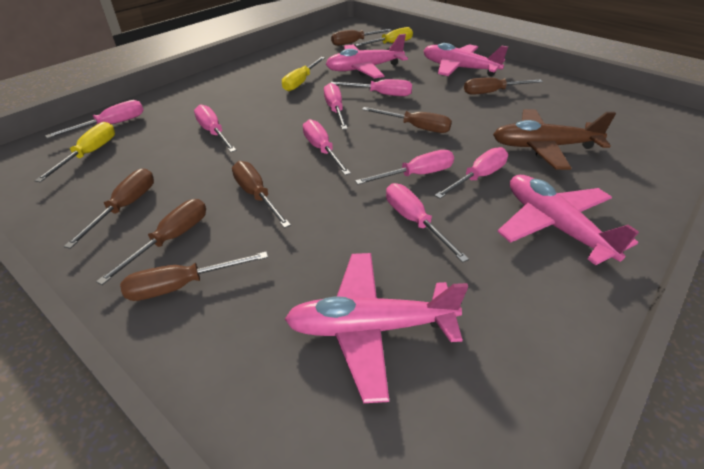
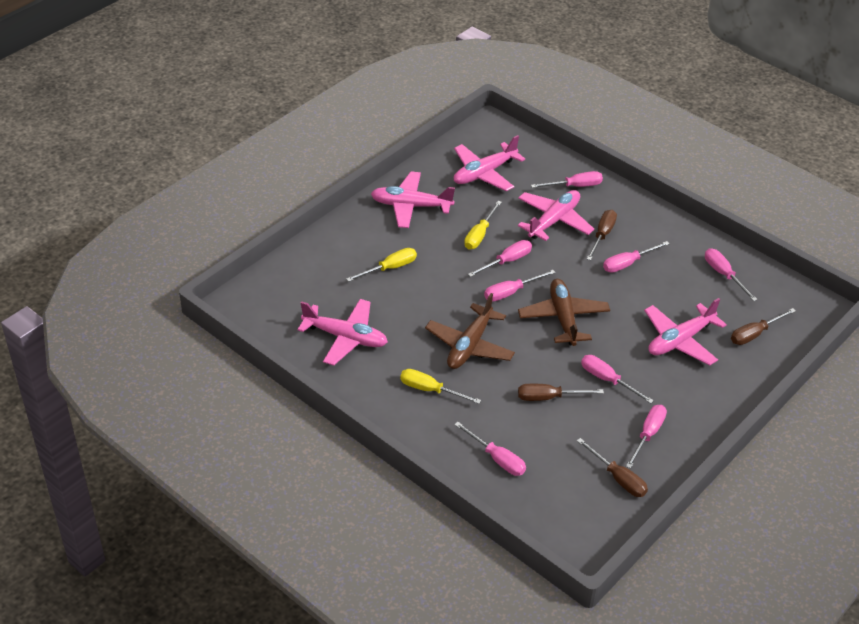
brown plane: 1 -> 2
brown screwdriver: 7 -> 4
pink plane: 4 -> 5

